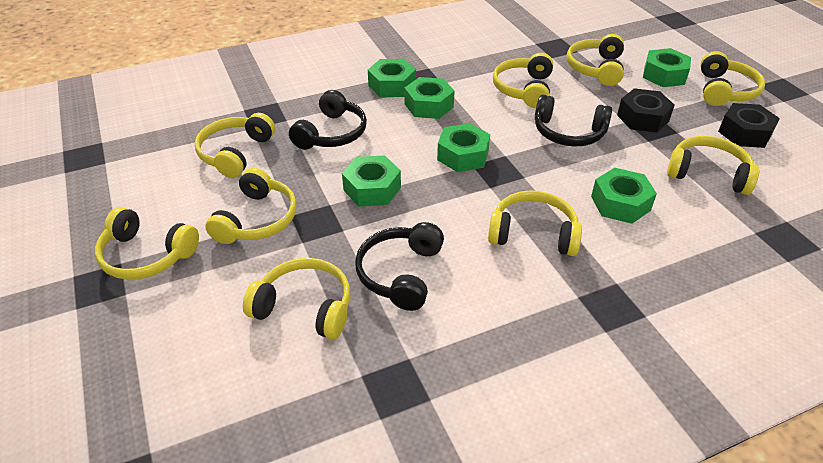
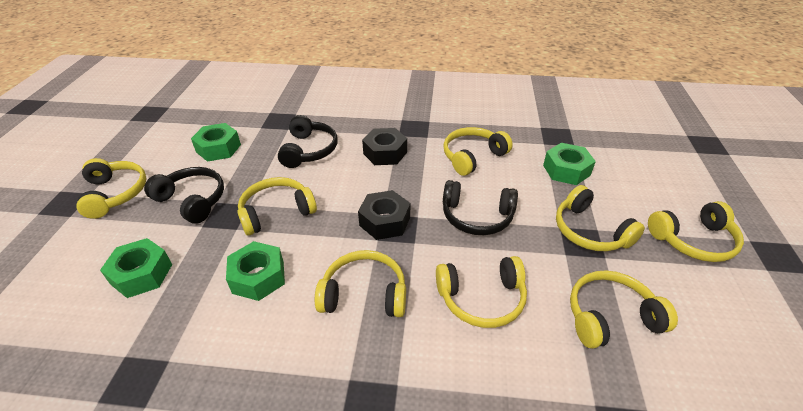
green nut: 6 -> 4
yellow headphones: 9 -> 8

